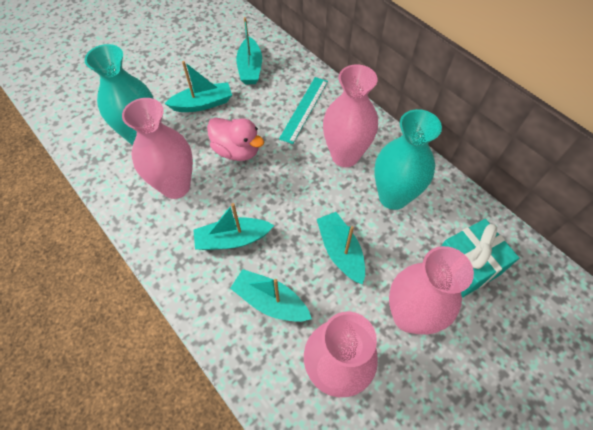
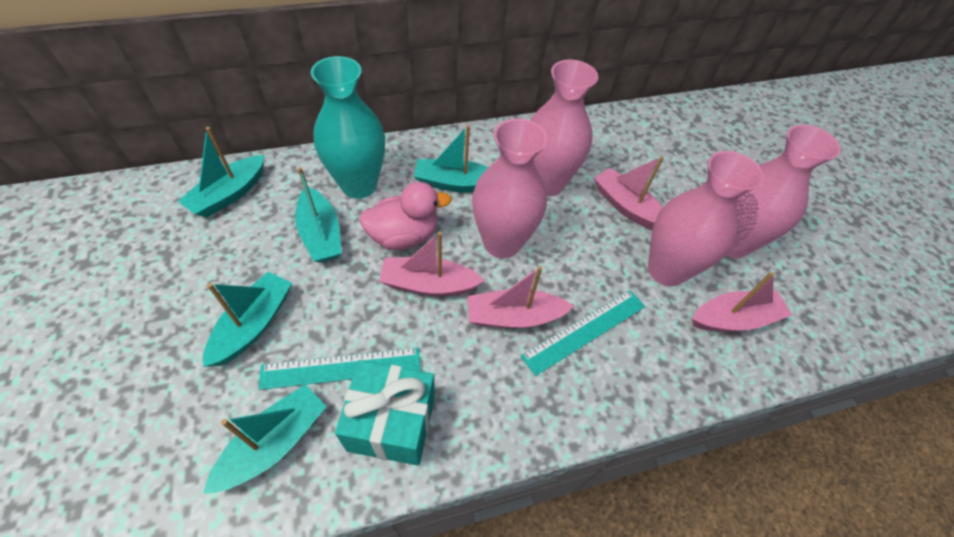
pink boat: 0 -> 4
turquoise ruler: 1 -> 2
turquoise vase: 2 -> 1

